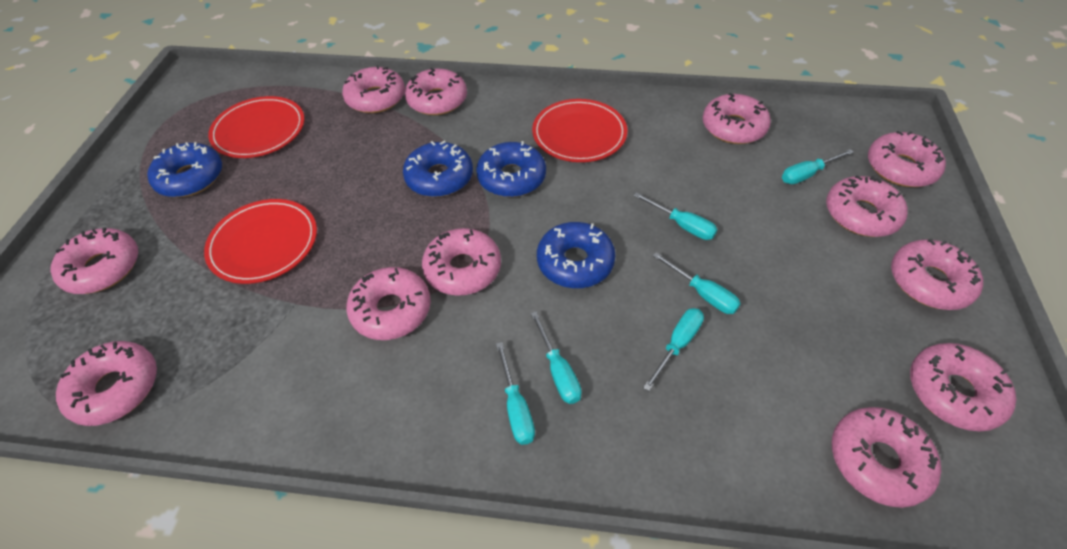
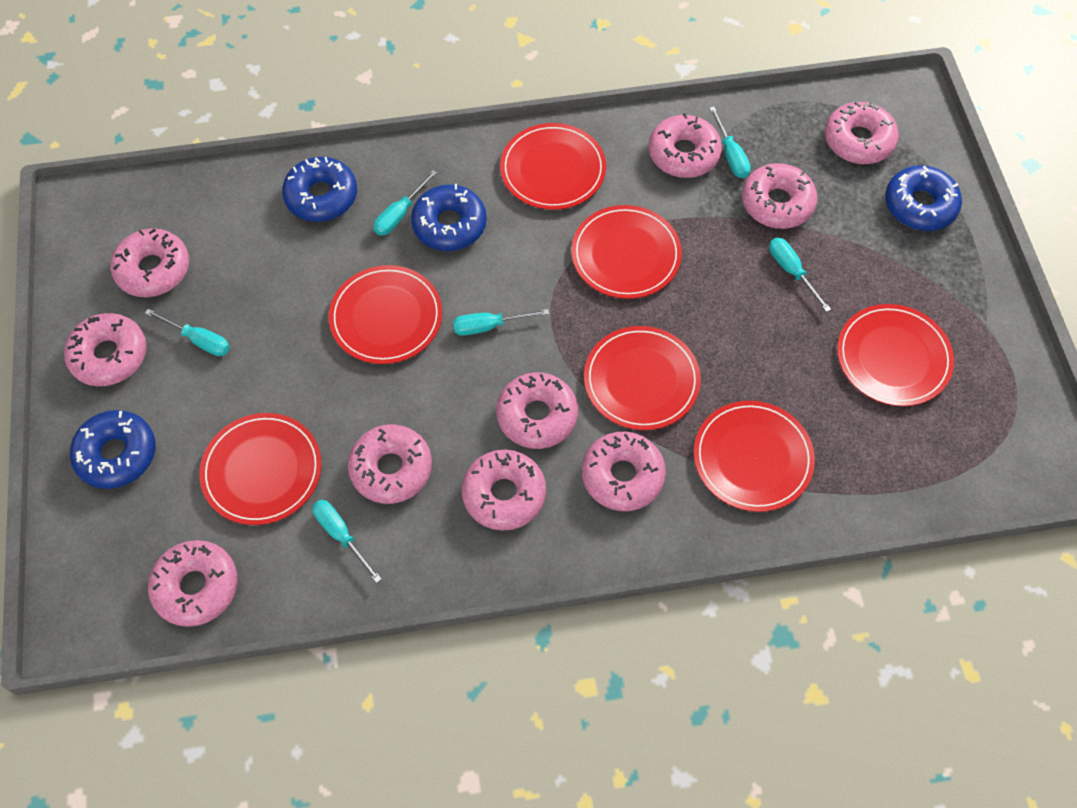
pink donut: 12 -> 10
red plate: 3 -> 7

